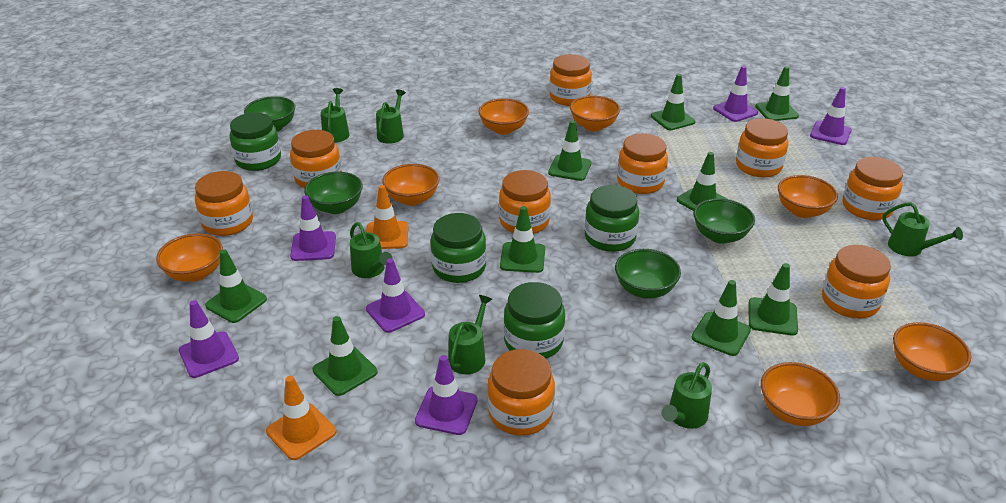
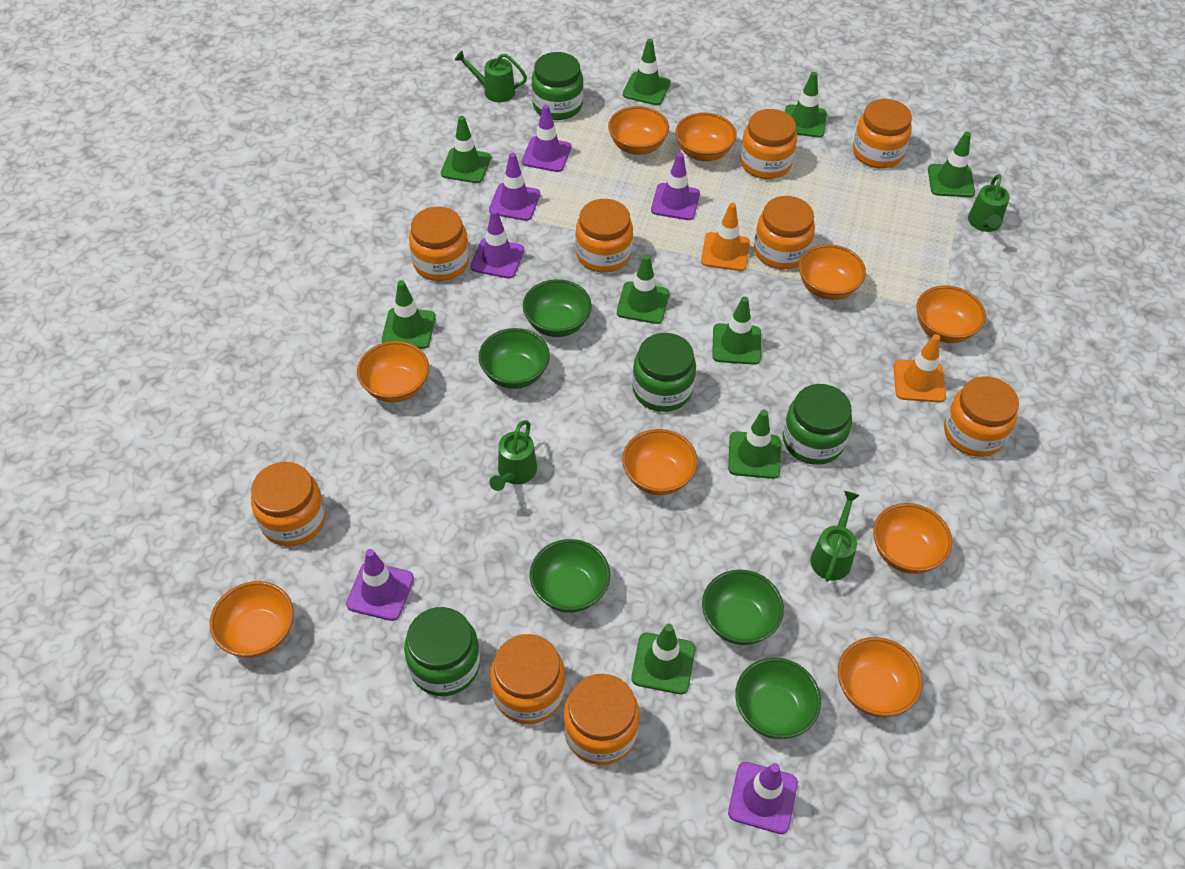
green bowl: 4 -> 5
green watering can: 6 -> 4
orange bowl: 7 -> 9

